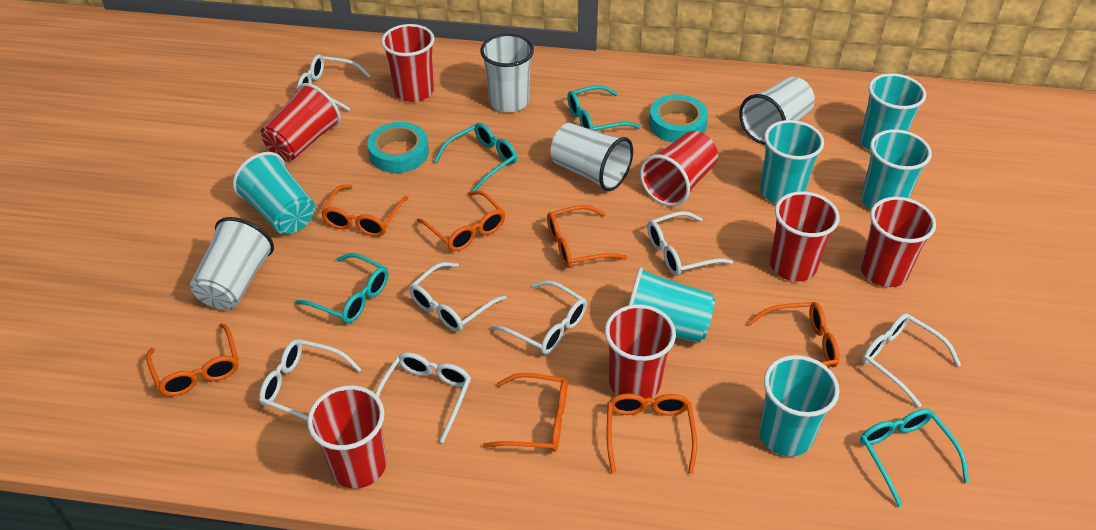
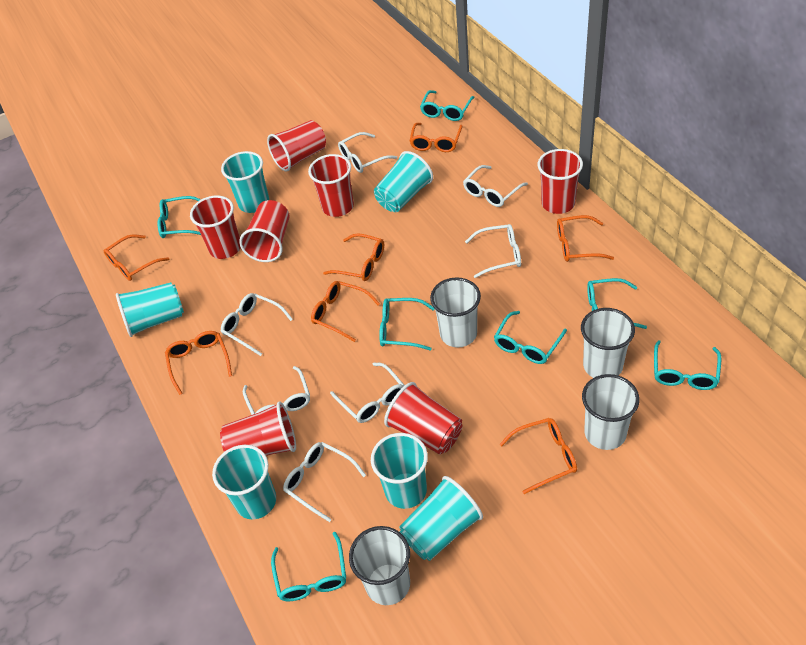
turquoise glasses: 4 -> 7
turquoise tape: 2 -> 0

